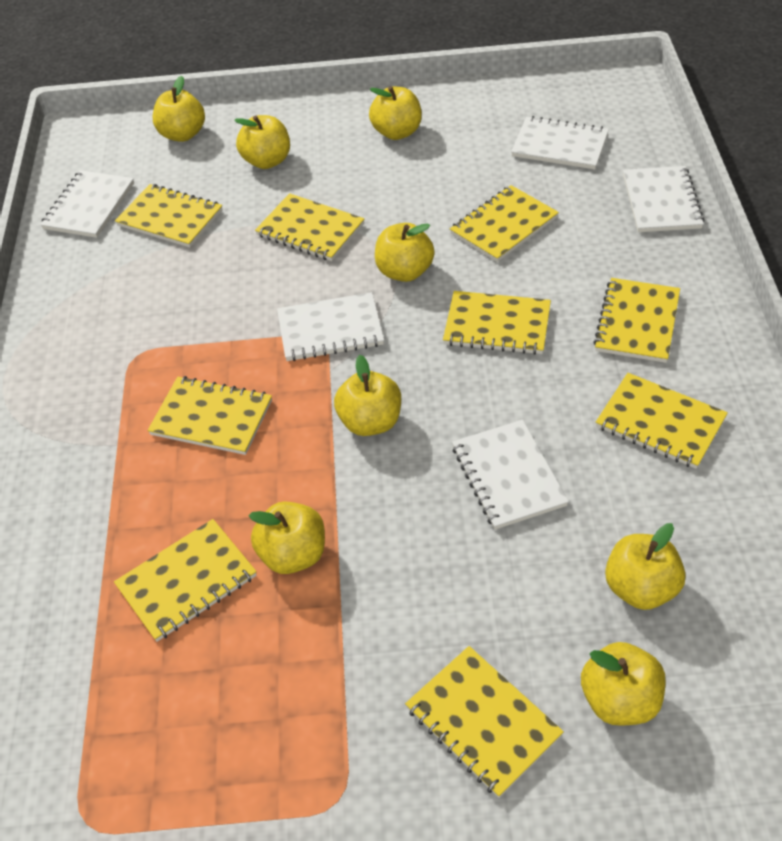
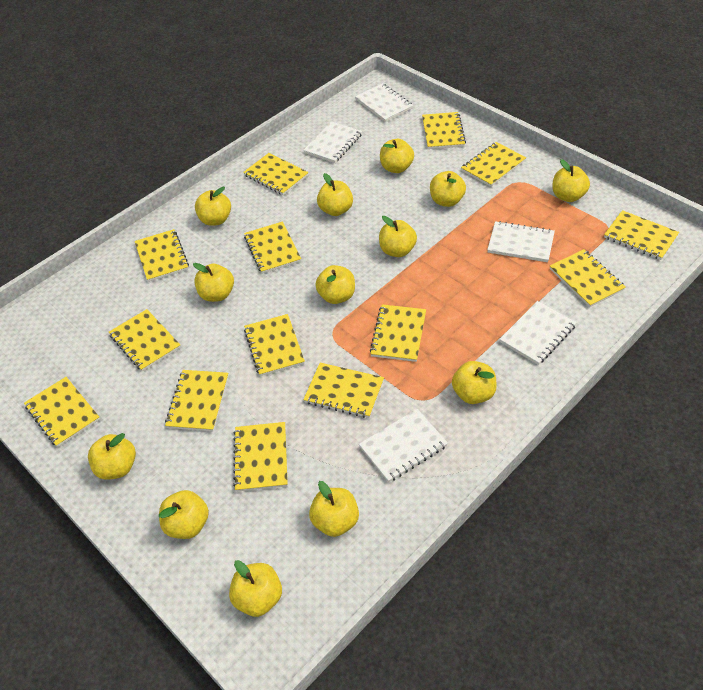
yellow apple: 8 -> 13
yellow notebook: 9 -> 14

